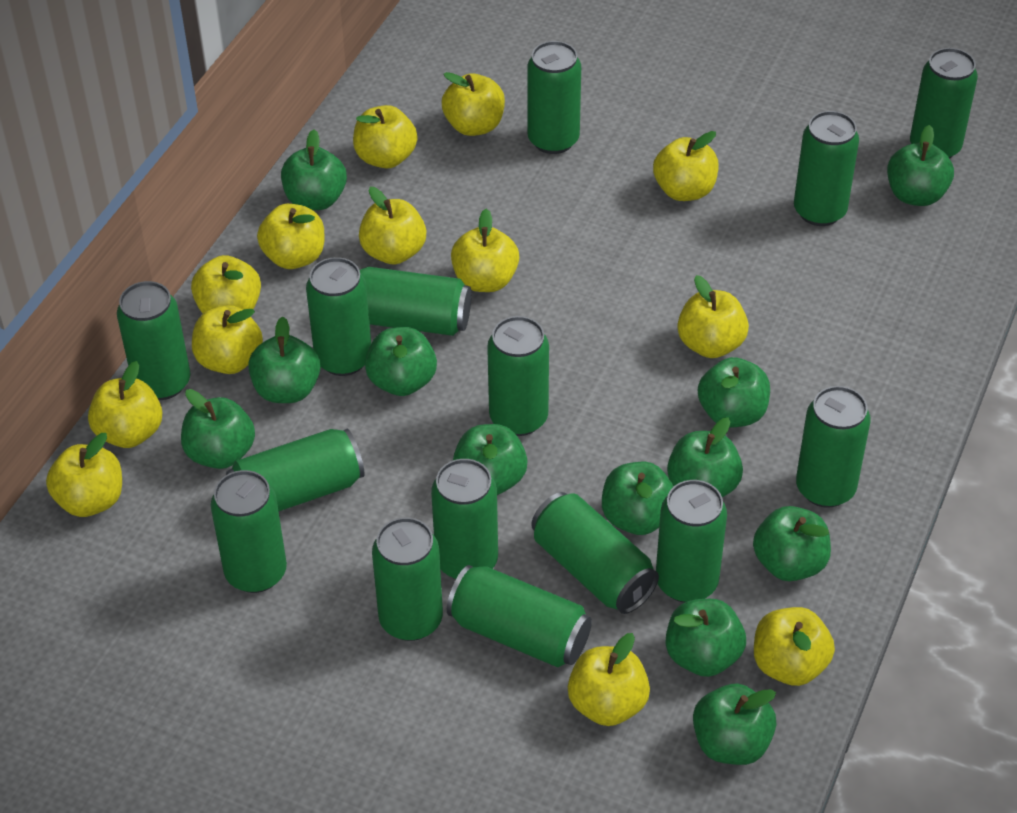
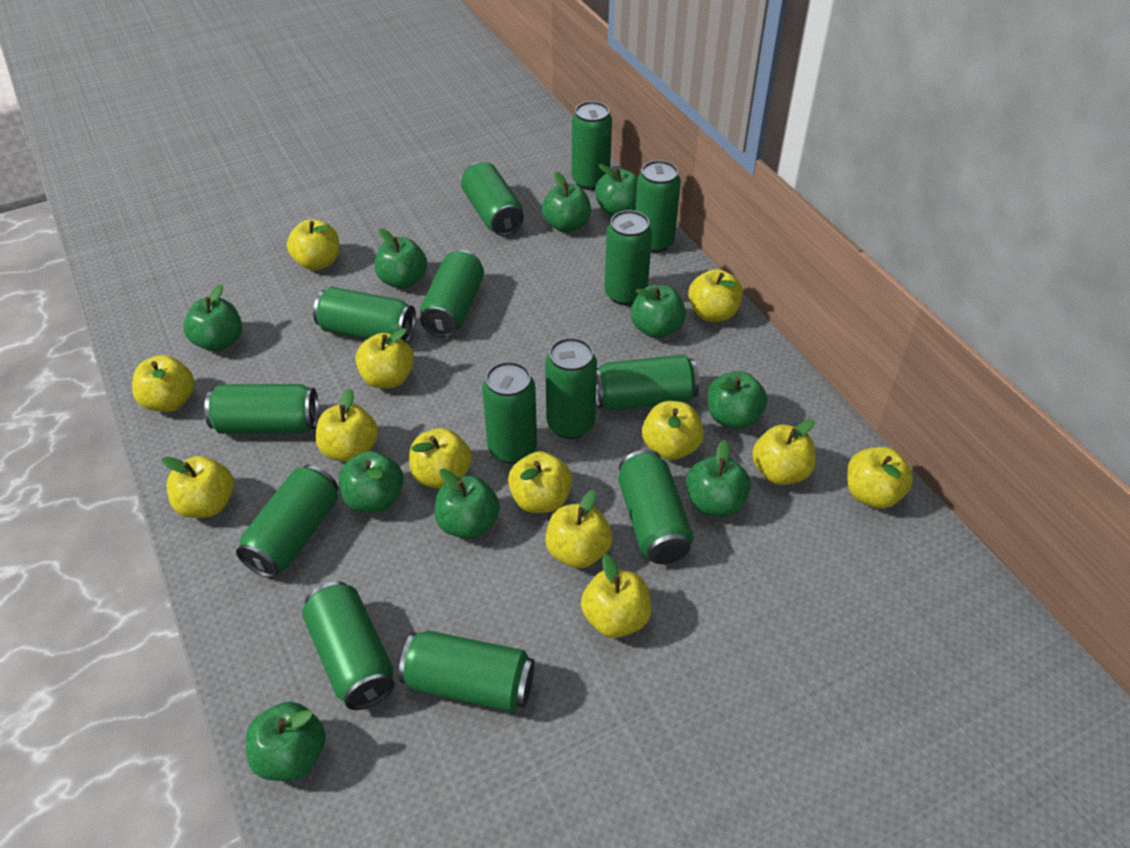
green apple: 12 -> 10
green can: 15 -> 14

